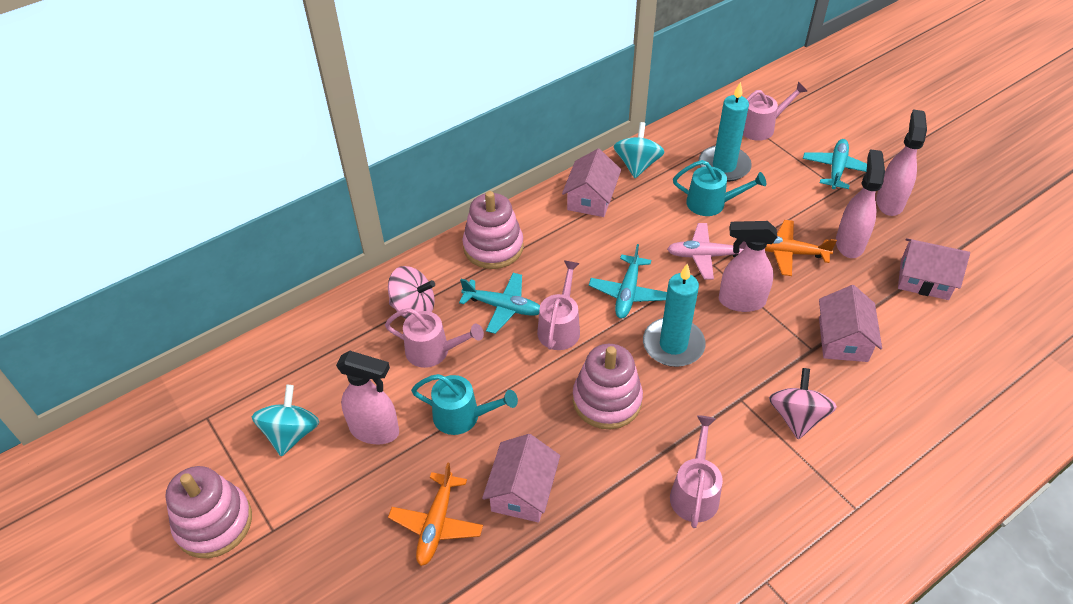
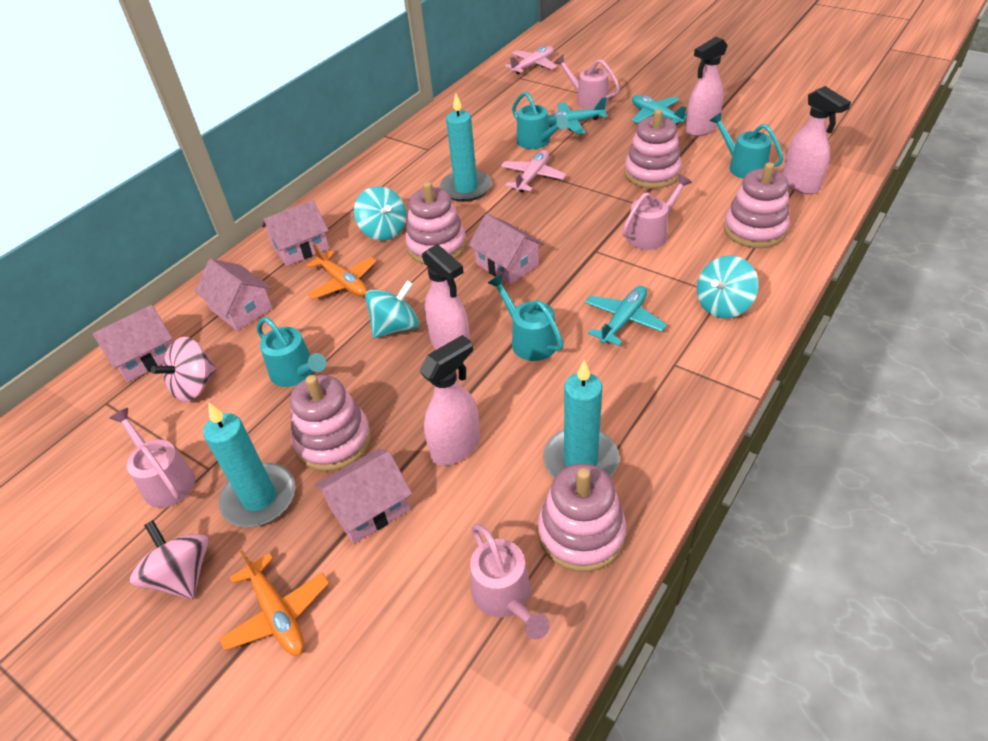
pink house: 4 -> 5
pink plane: 1 -> 2
pink stacking toy: 3 -> 5
turquoise candle: 2 -> 3
turquoise spinning top: 2 -> 3
turquoise watering can: 2 -> 4

